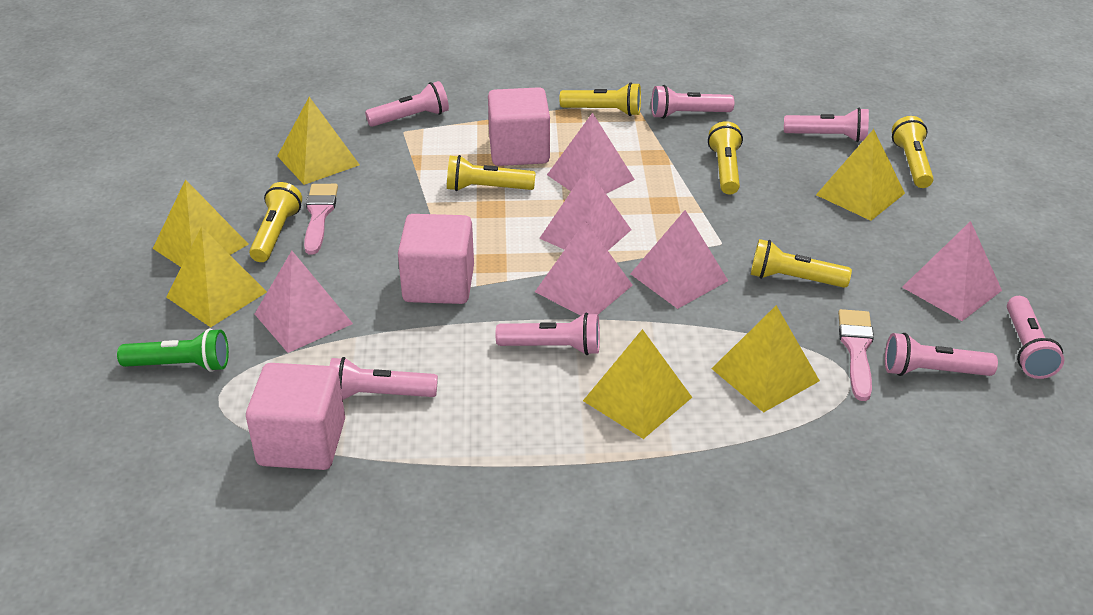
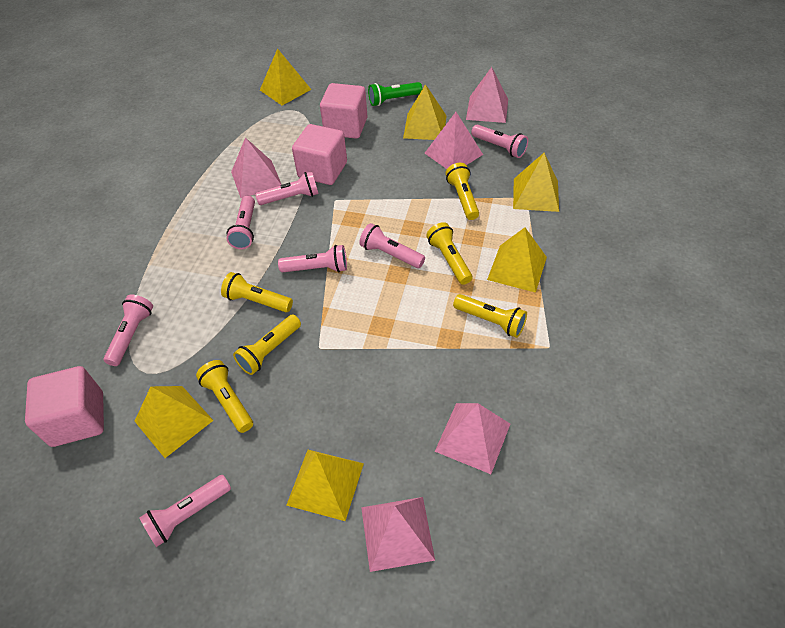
pink brush: 2 -> 0
pink pyramid: 6 -> 5

